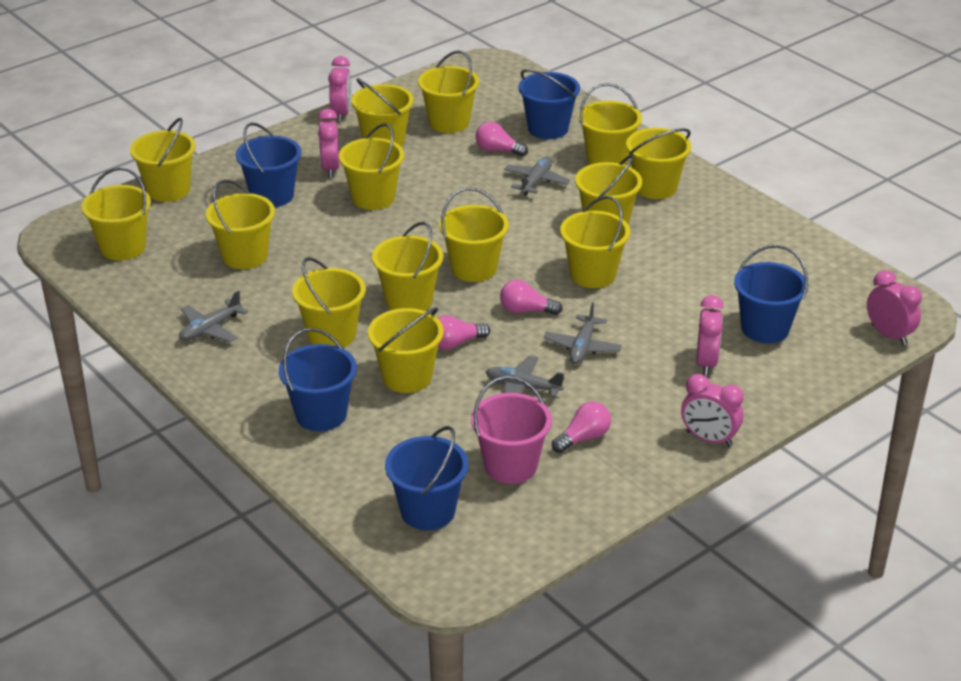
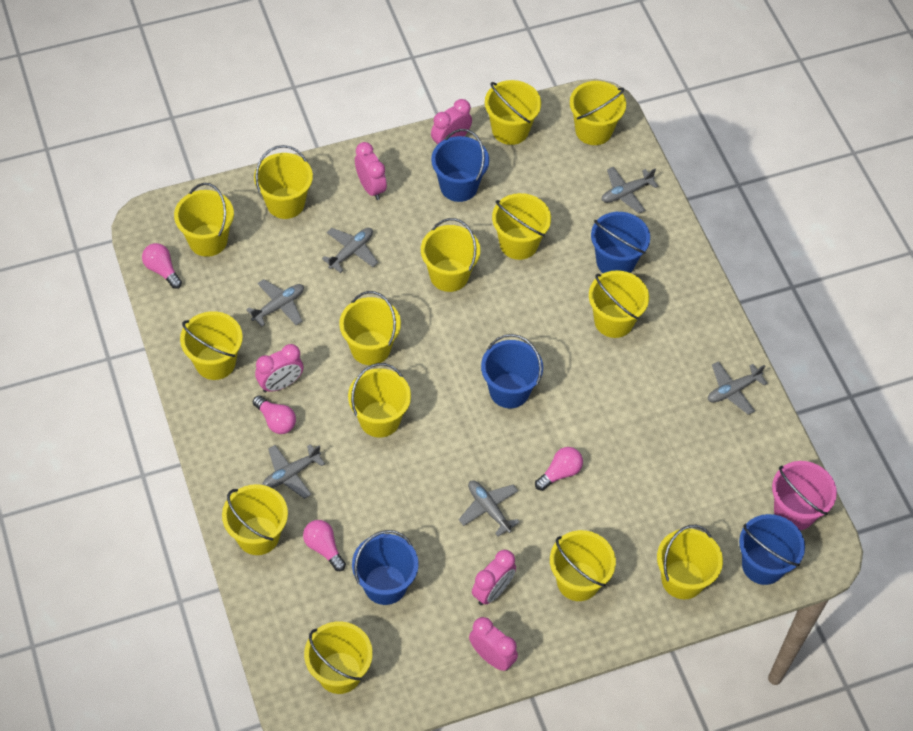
grey plane: 4 -> 6

